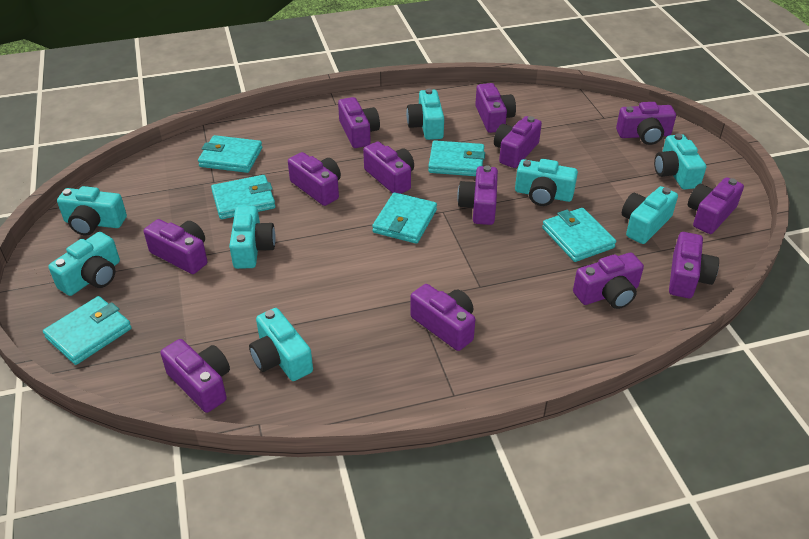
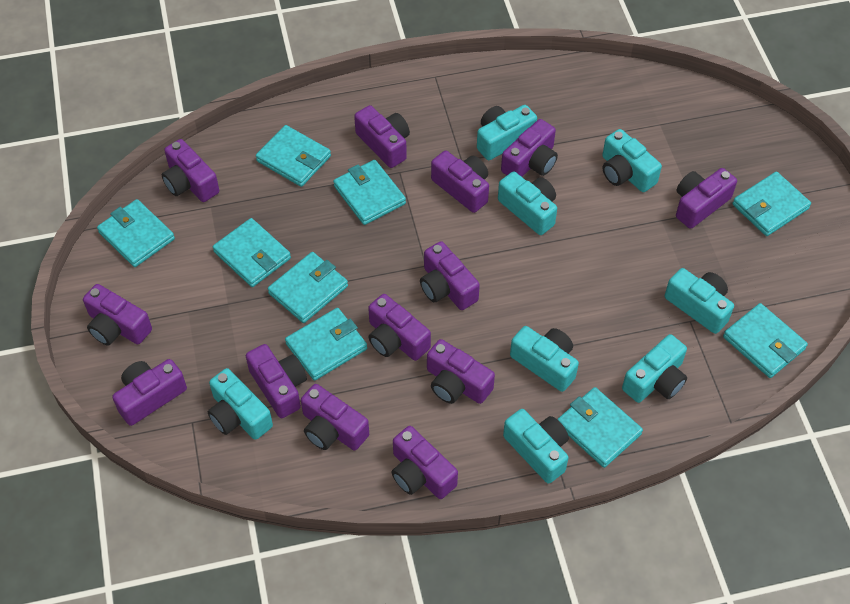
turquoise wallet: 6 -> 9

